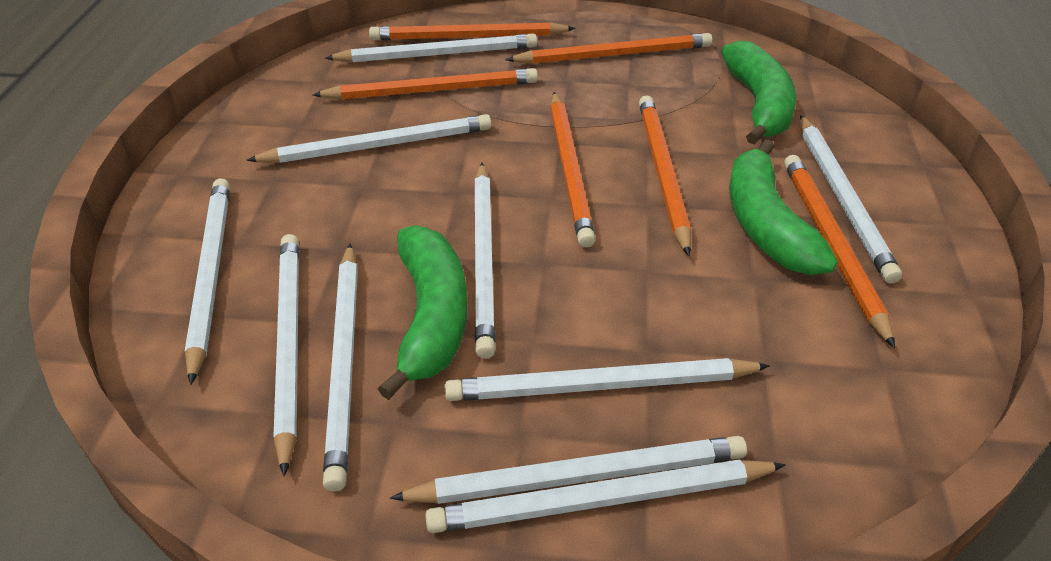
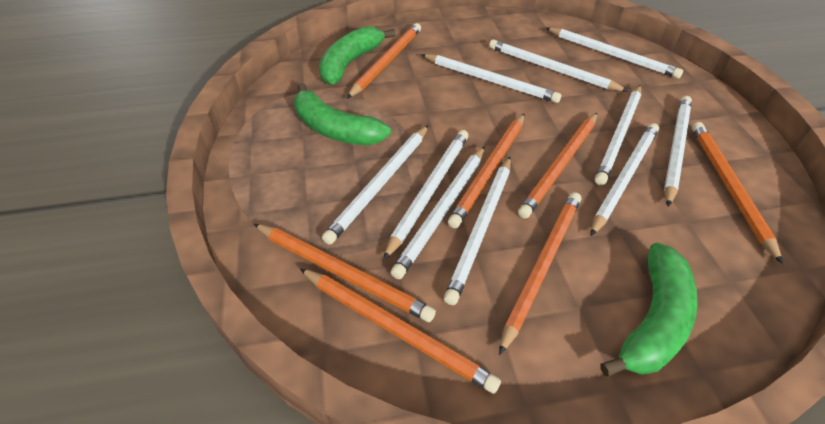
orange pencil: 6 -> 7

